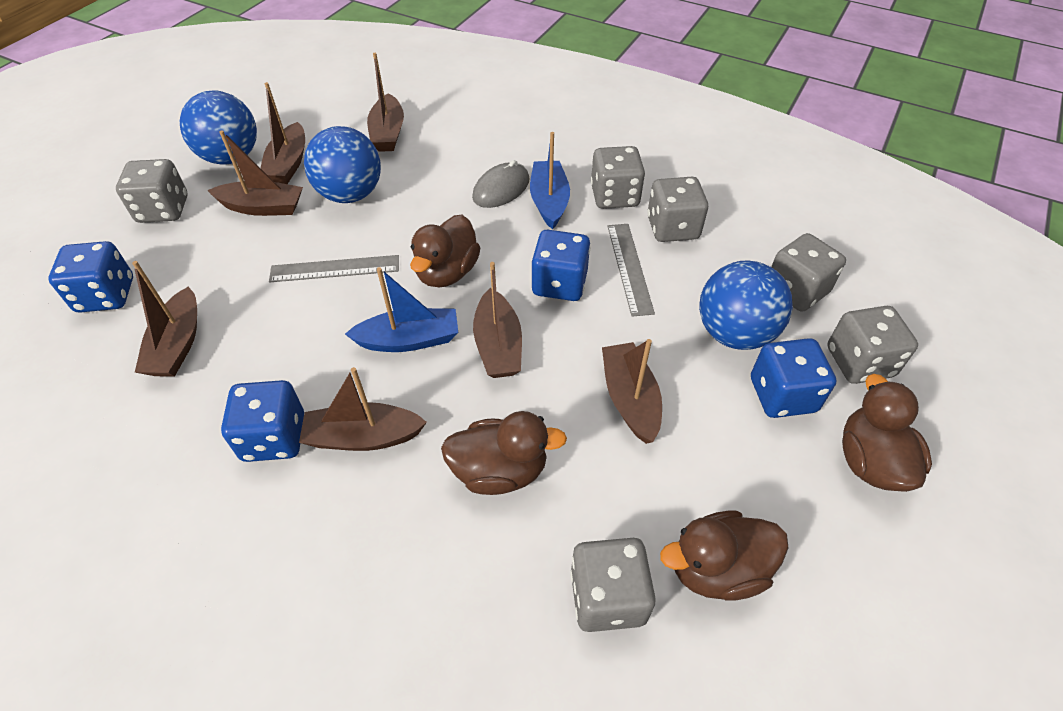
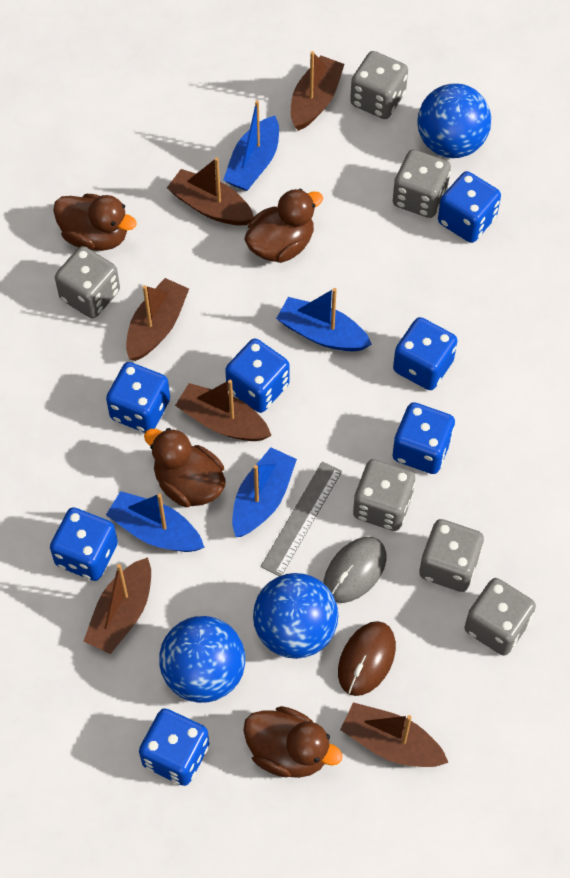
blue boat: 2 -> 4
blue dice: 4 -> 7
brown boat: 7 -> 6
brown mouse: 0 -> 1
grey ruler: 2 -> 1

